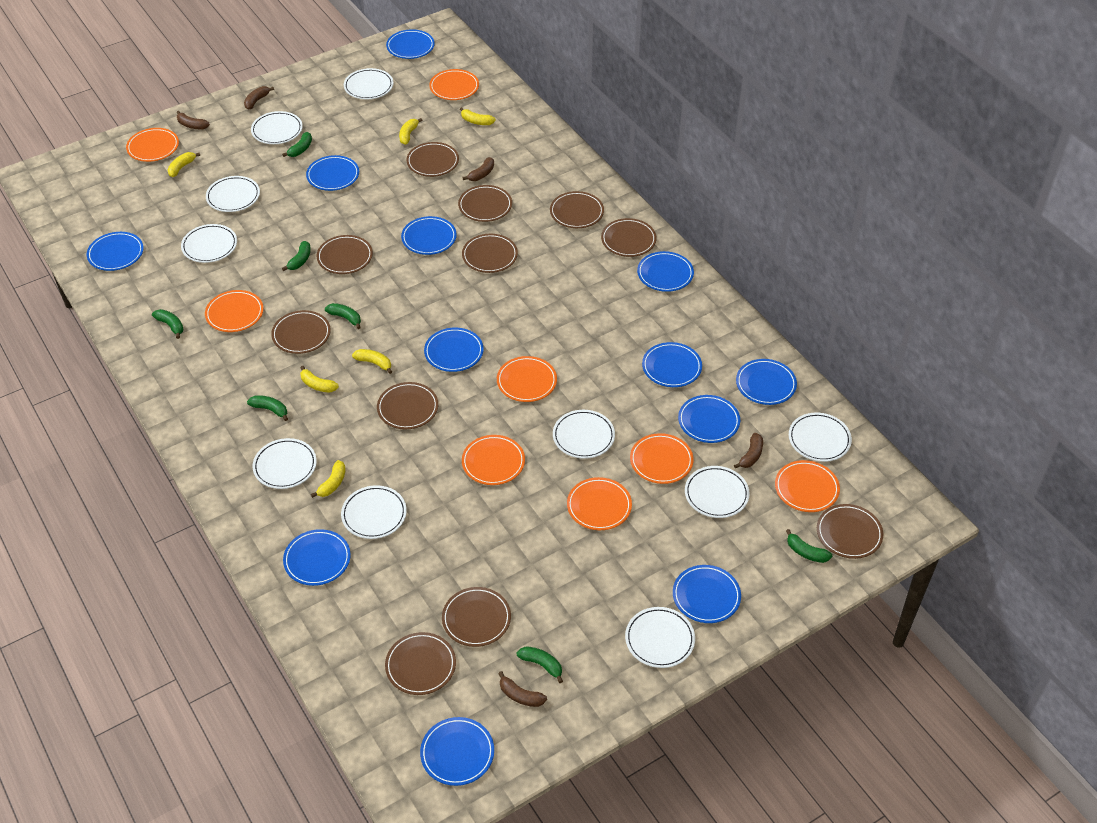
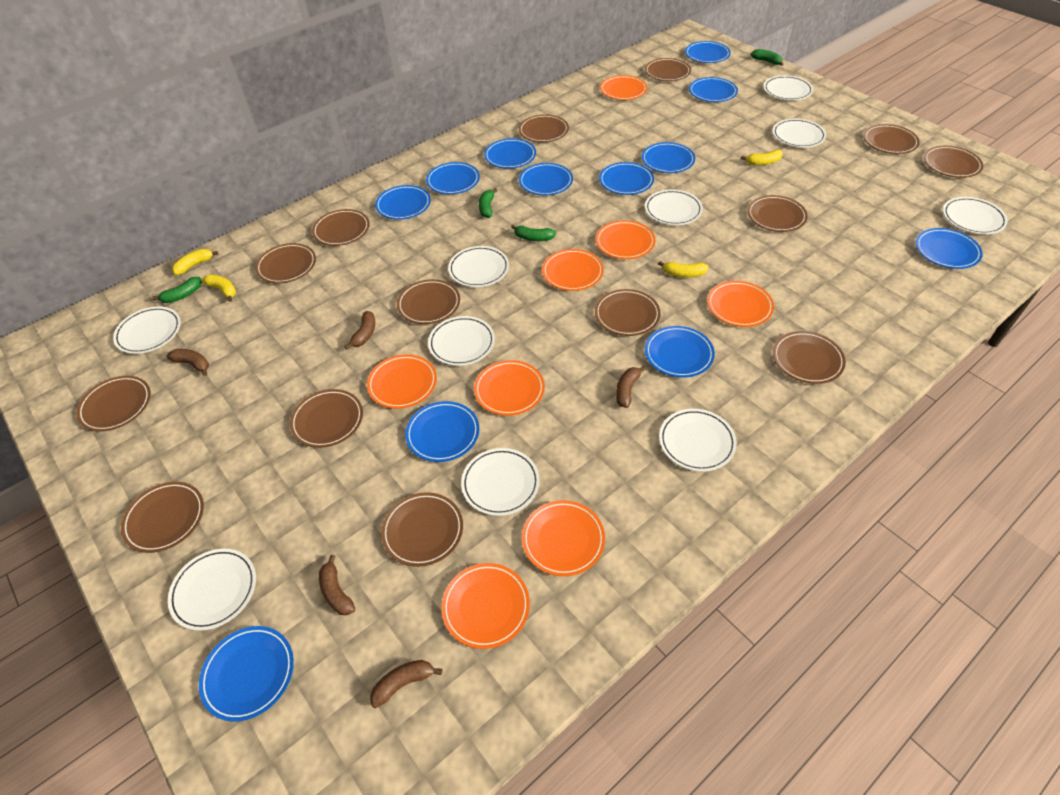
brown plate: 11 -> 14
green banana: 7 -> 4
yellow banana: 6 -> 4

